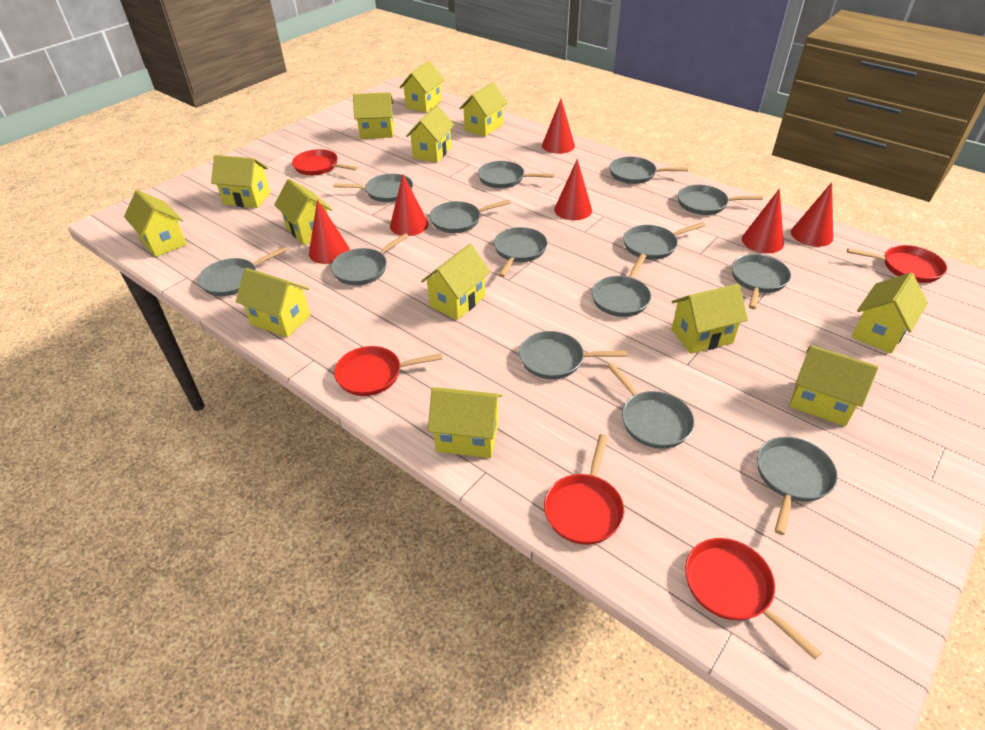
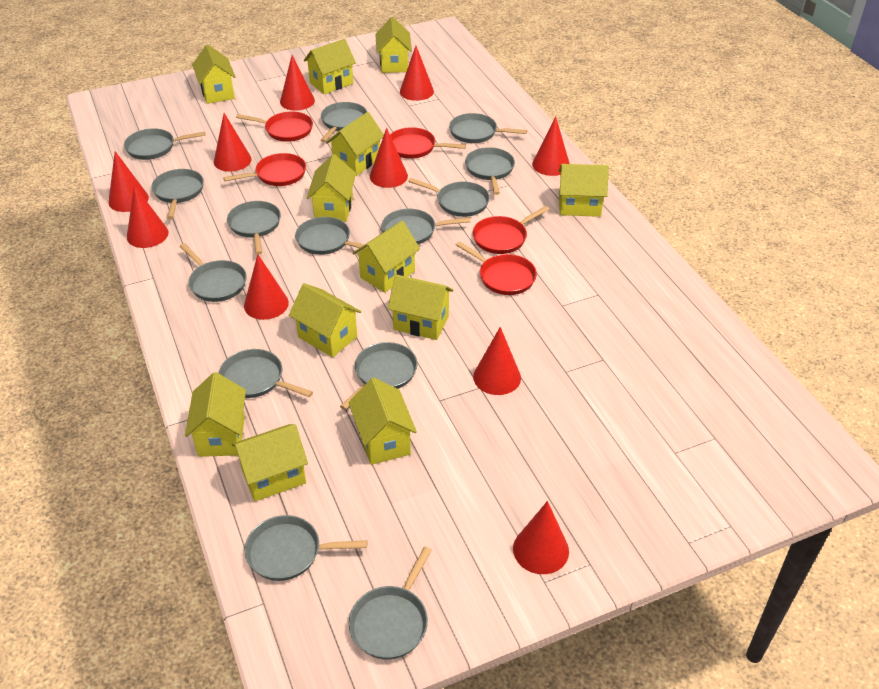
red cone: 6 -> 10
yellow house: 13 -> 12

